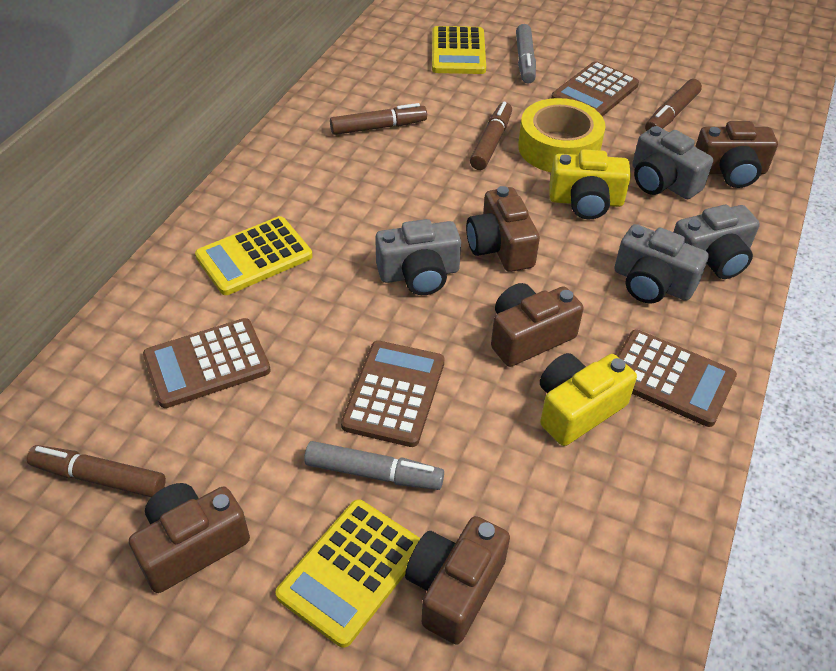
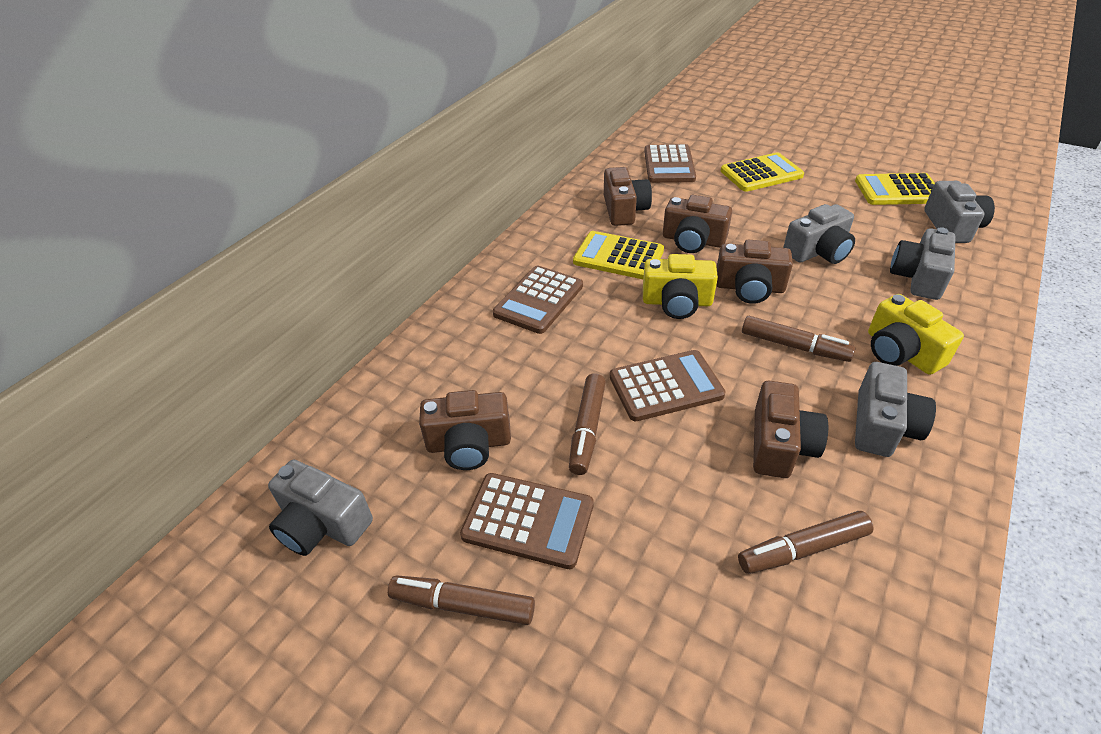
grey camera: 4 -> 5
grey marker: 2 -> 0
yellow tape: 1 -> 0

